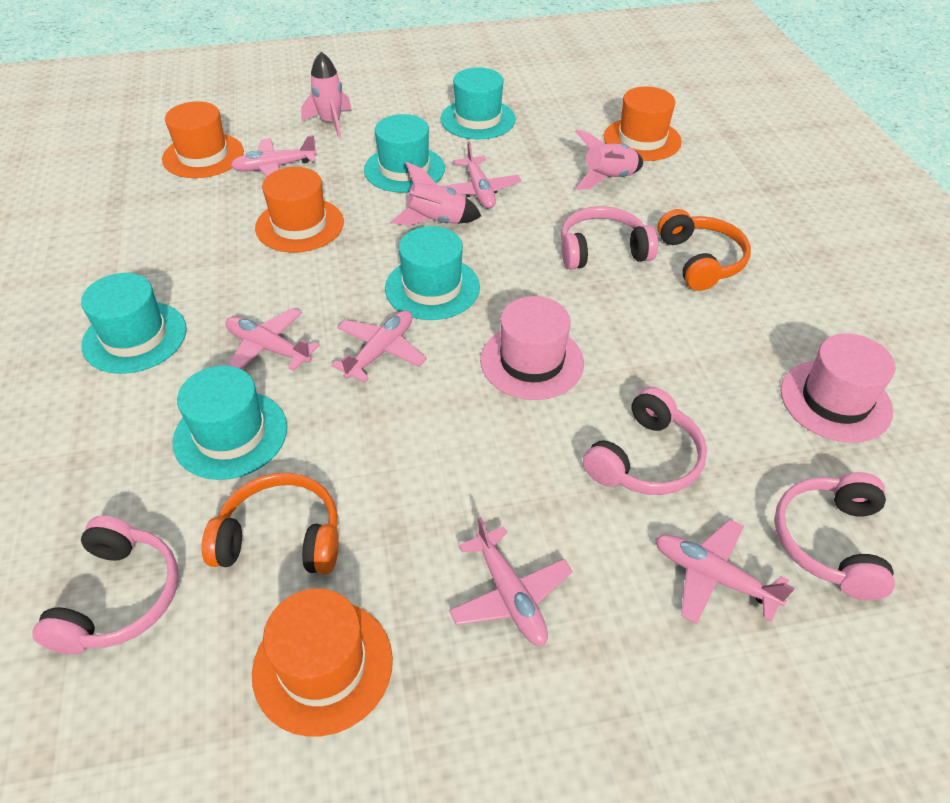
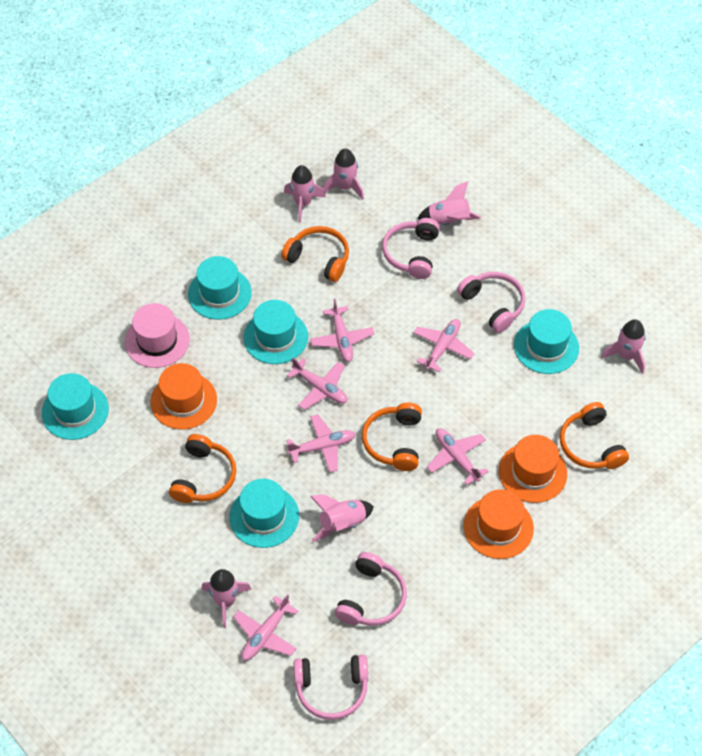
orange hat: 4 -> 3
orange headphones: 2 -> 4
pink hat: 2 -> 1
pink rocket: 3 -> 6

